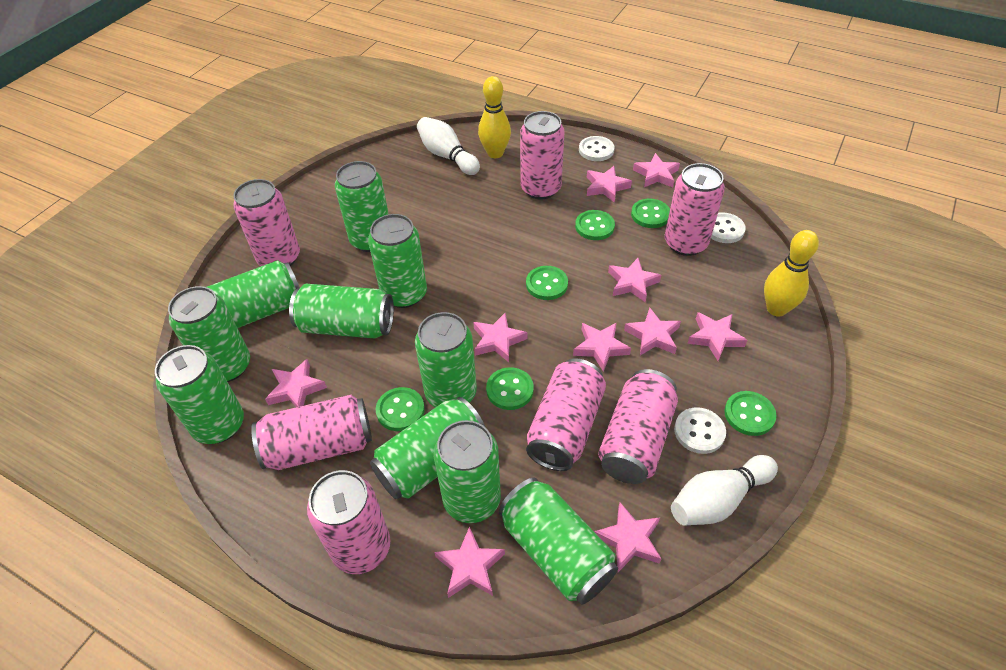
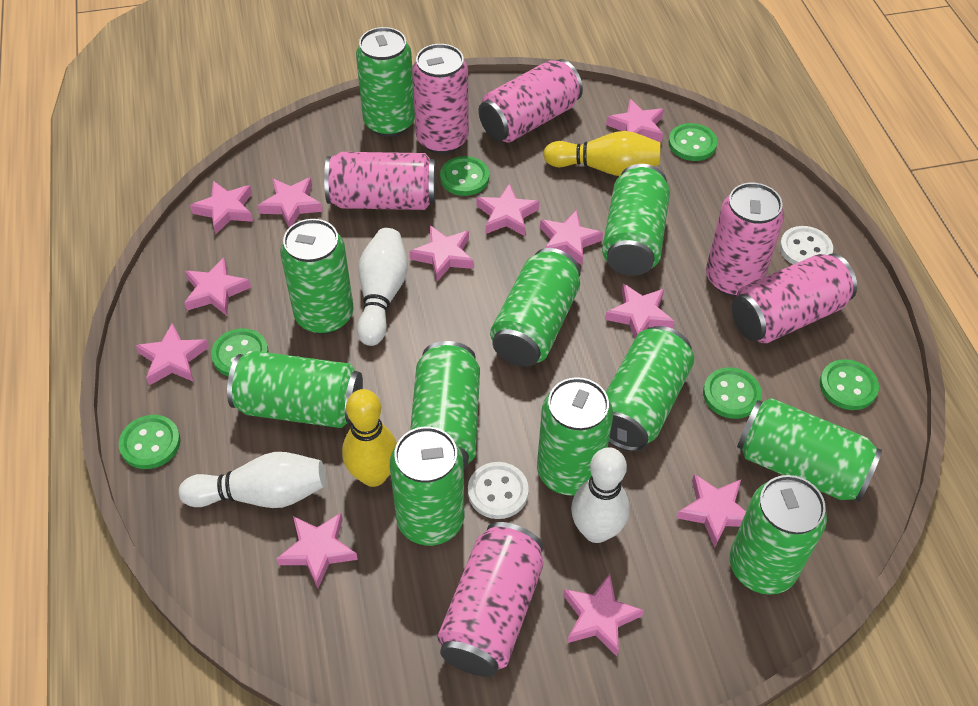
green can: 10 -> 11
pink can: 7 -> 6
pink star: 10 -> 12
white bowling pin: 2 -> 3
white button: 3 -> 2

